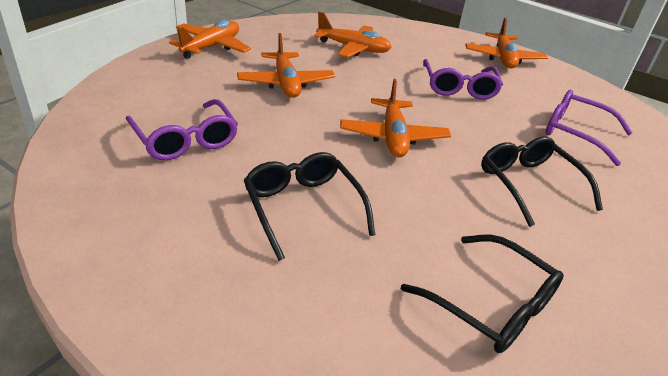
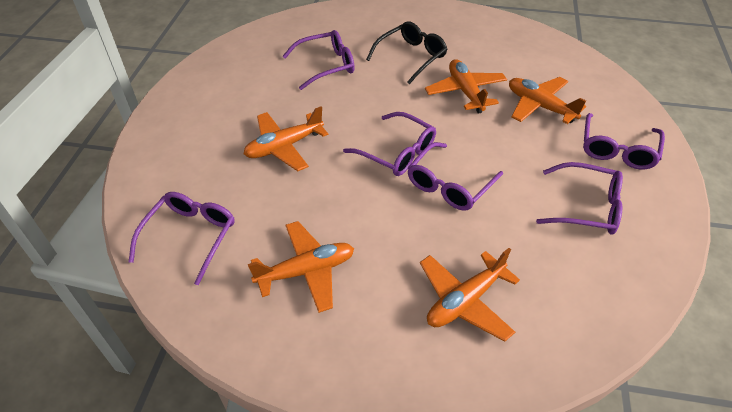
black glasses: 3 -> 1
purple glasses: 3 -> 6

